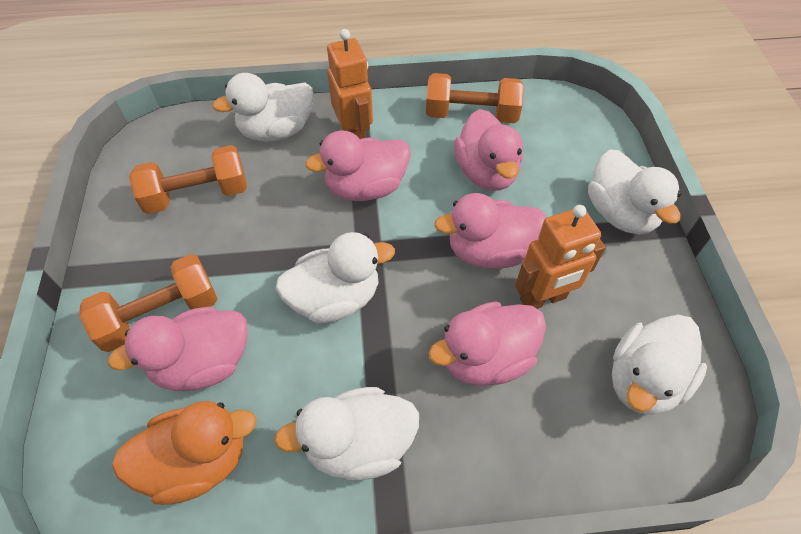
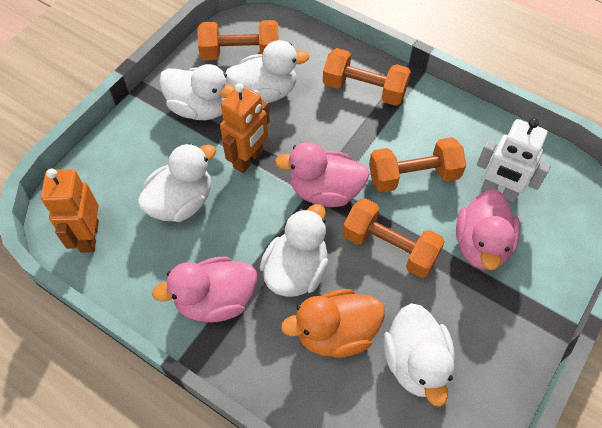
orange dumbbell: 3 -> 4
pink duck: 5 -> 3
white robot: 0 -> 1

